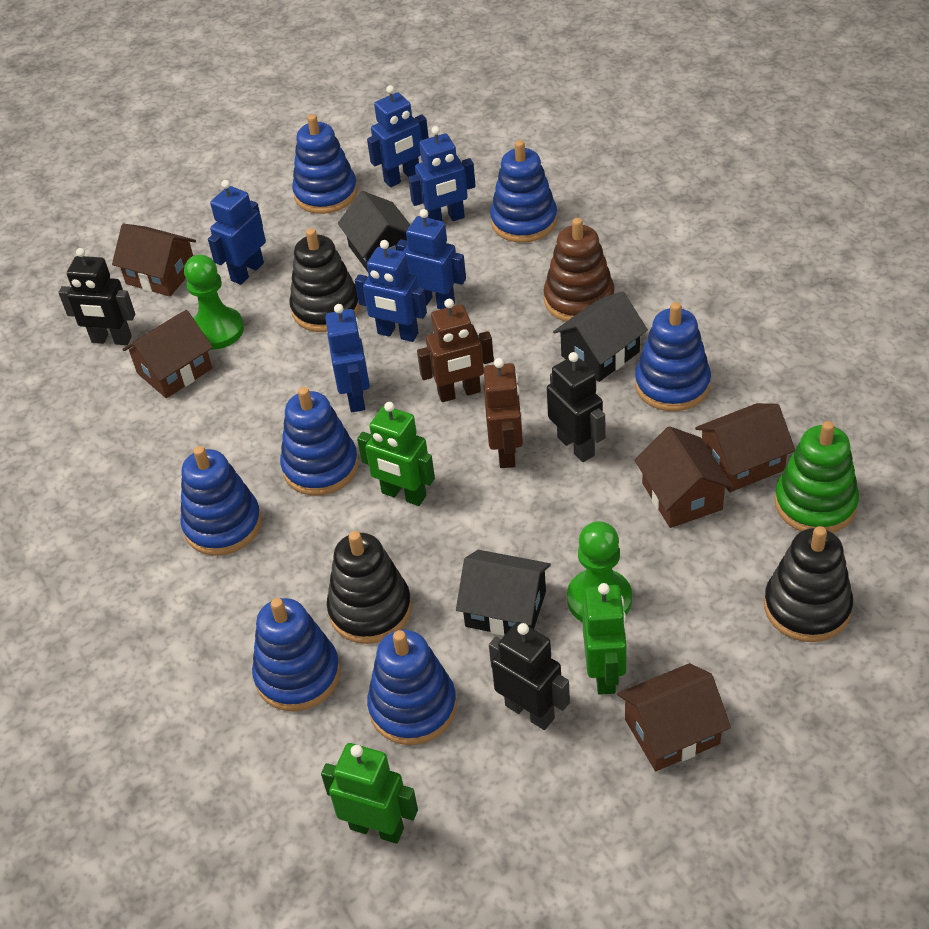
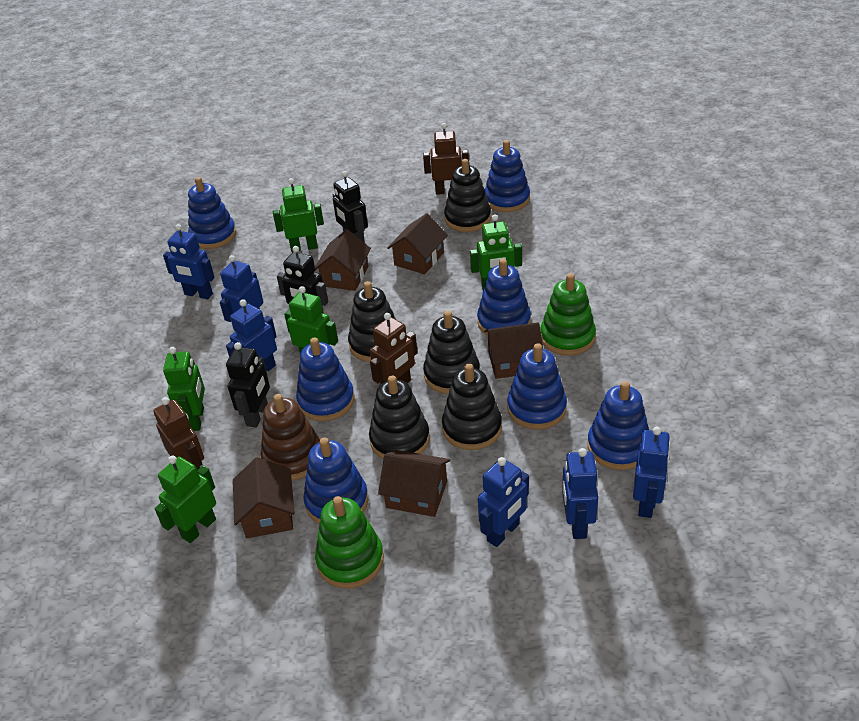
black house: 3 -> 0
black stacking toy: 3 -> 5
brown robot: 2 -> 3
green pawn: 2 -> 0
green robot: 3 -> 5
green stacking toy: 1 -> 2

